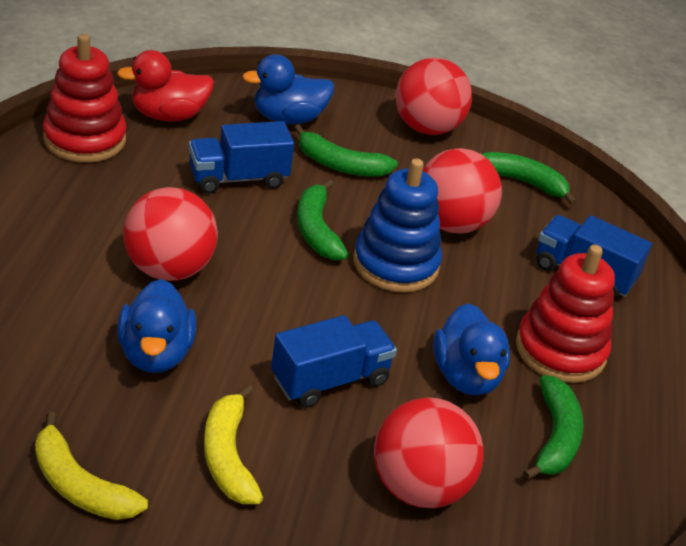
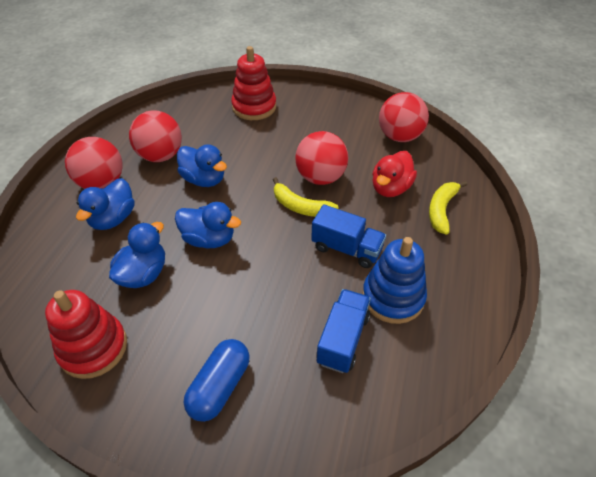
blue capsule: 0 -> 1
blue duck: 3 -> 4
blue truck: 3 -> 2
green banana: 4 -> 0

